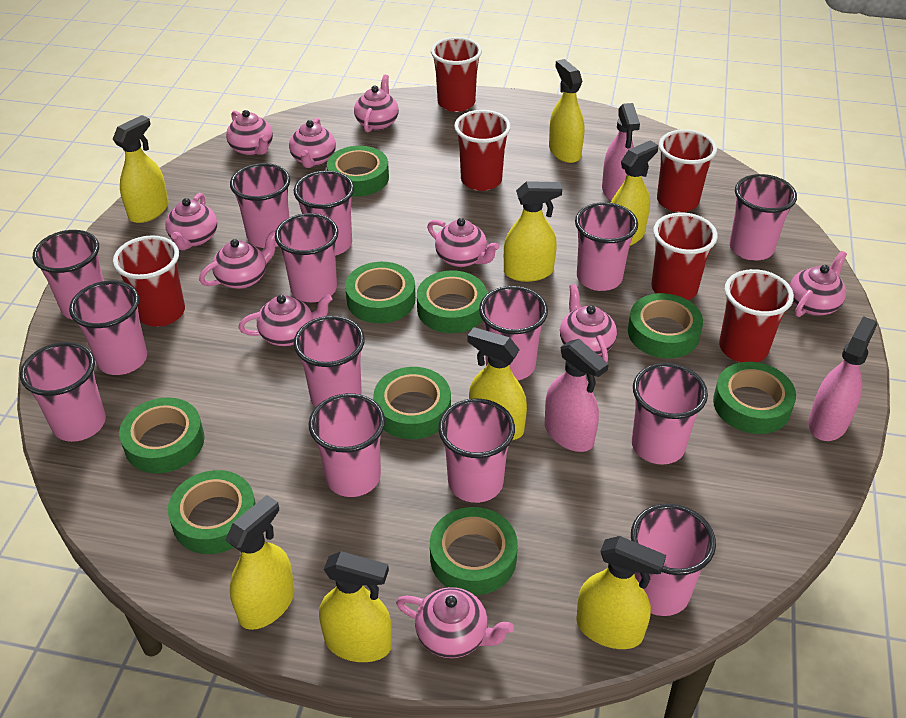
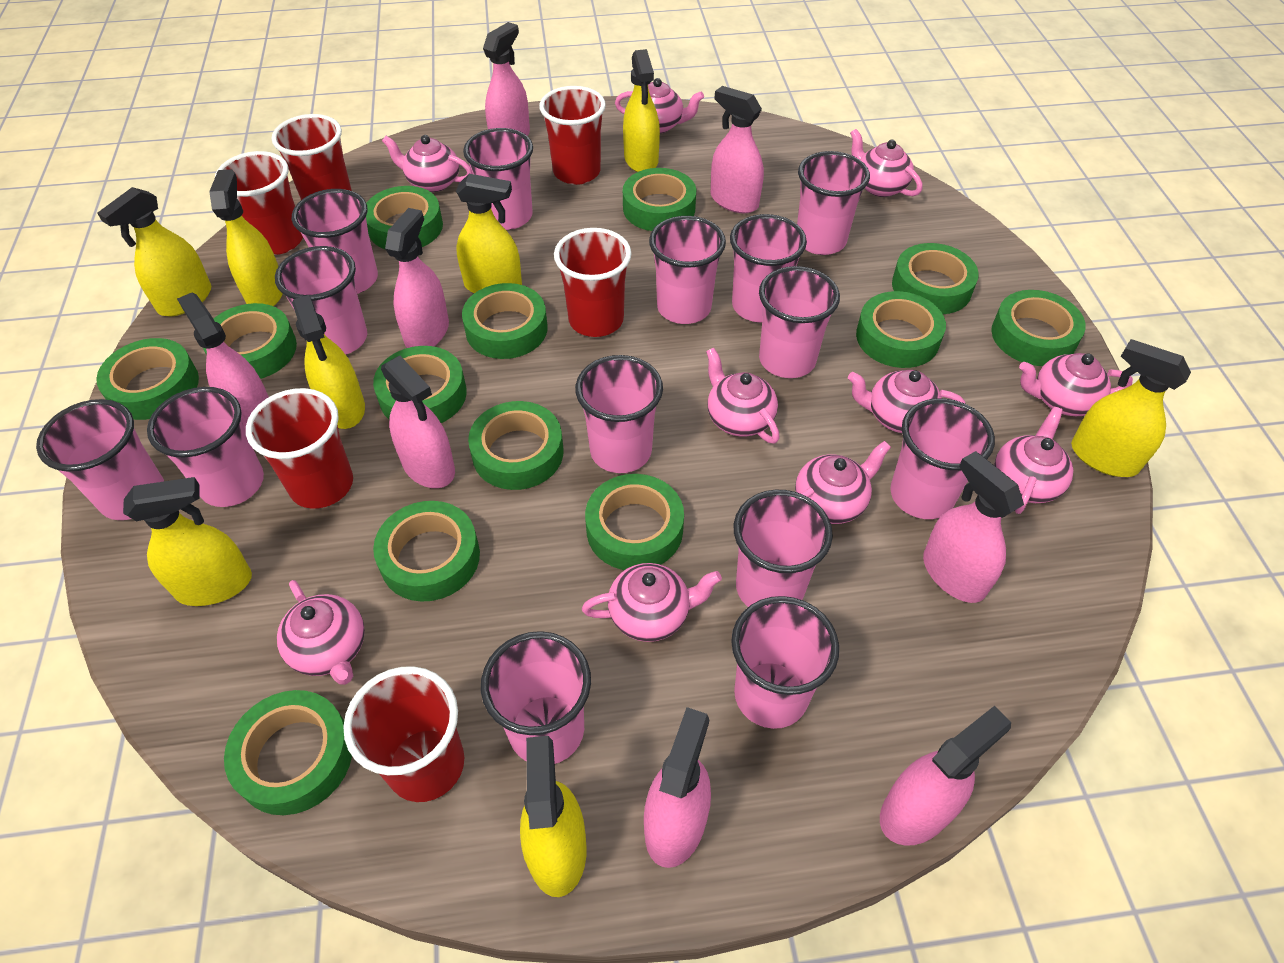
green tape: 9 -> 13
pink spray bottle: 3 -> 8

